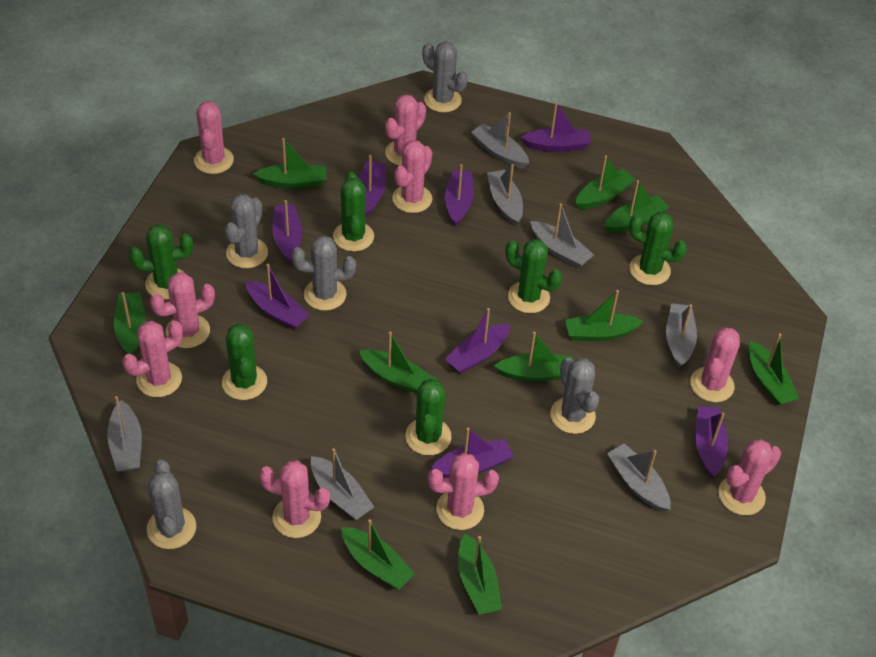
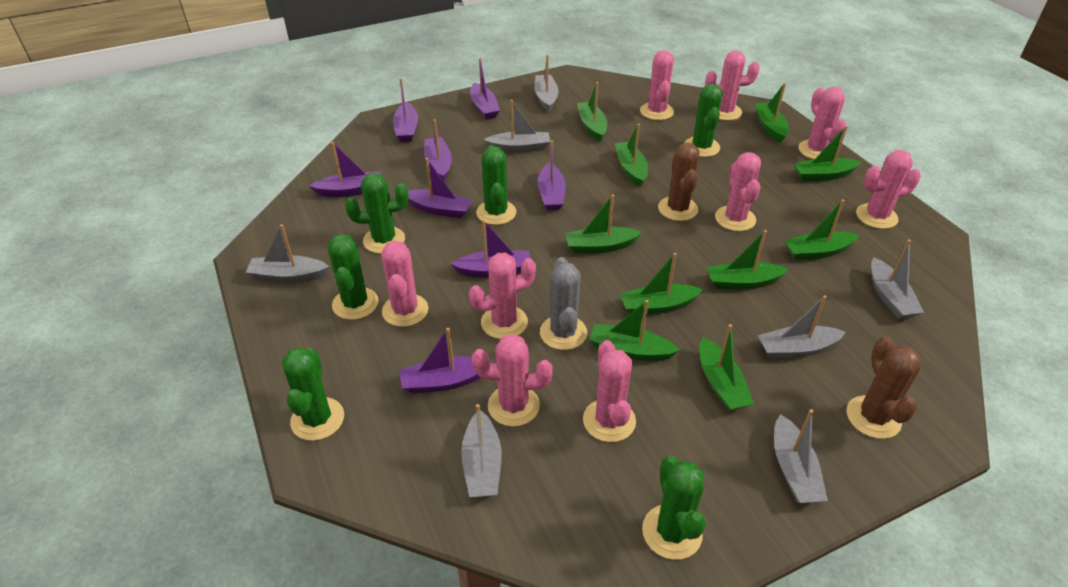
brown cactus: 0 -> 2
grey cactus: 5 -> 1

